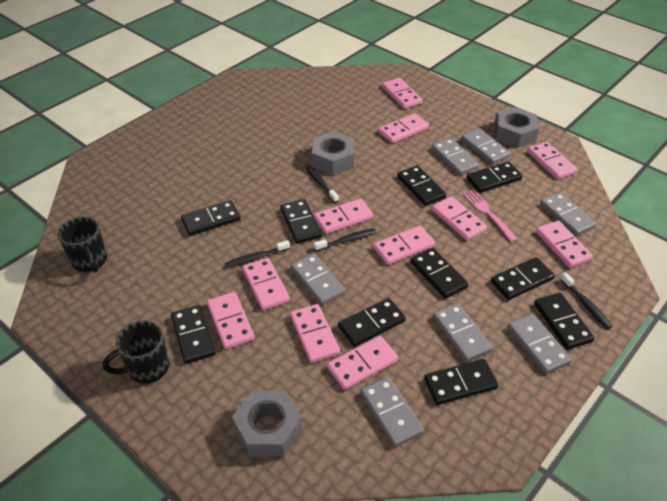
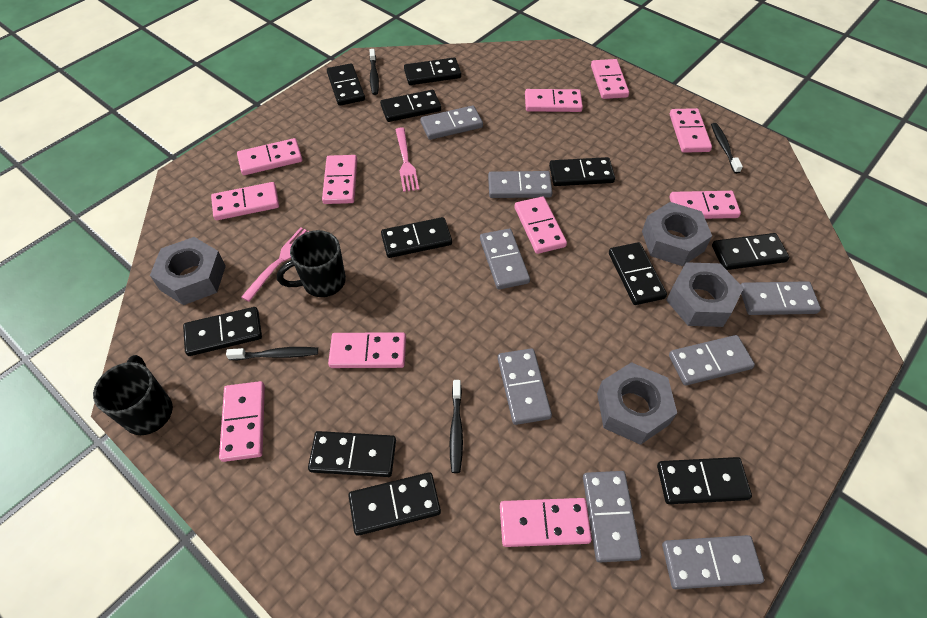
black domino: 10 -> 11
grey domino: 7 -> 8
grey nut: 3 -> 4
pink fork: 1 -> 2

